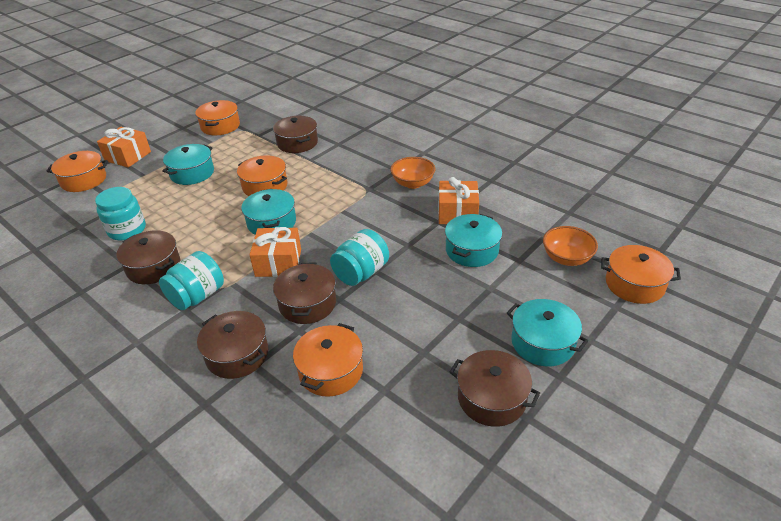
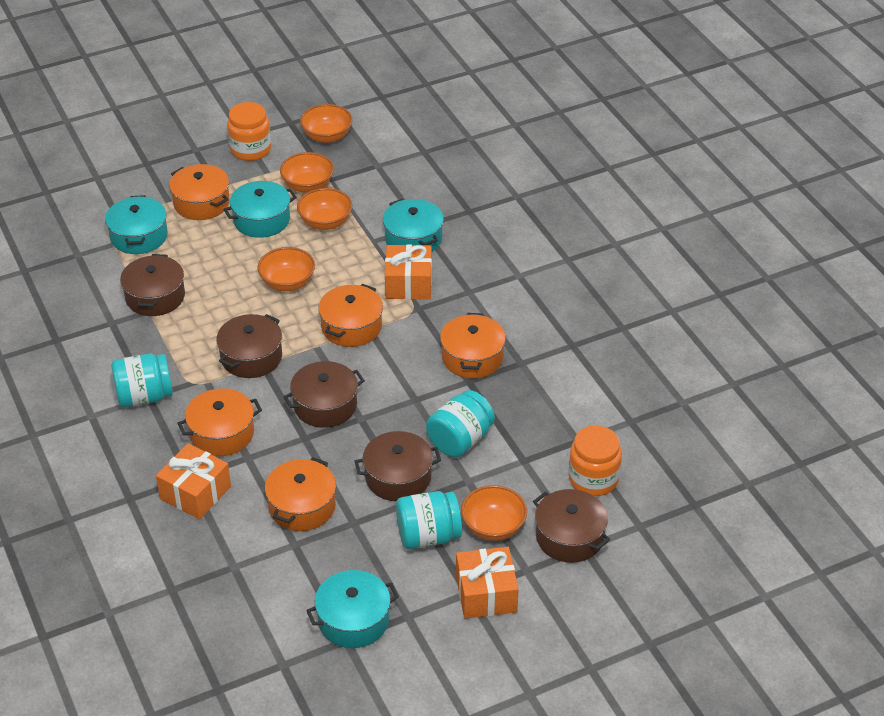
orange bowl: 2 -> 5
orange jar: 0 -> 2

